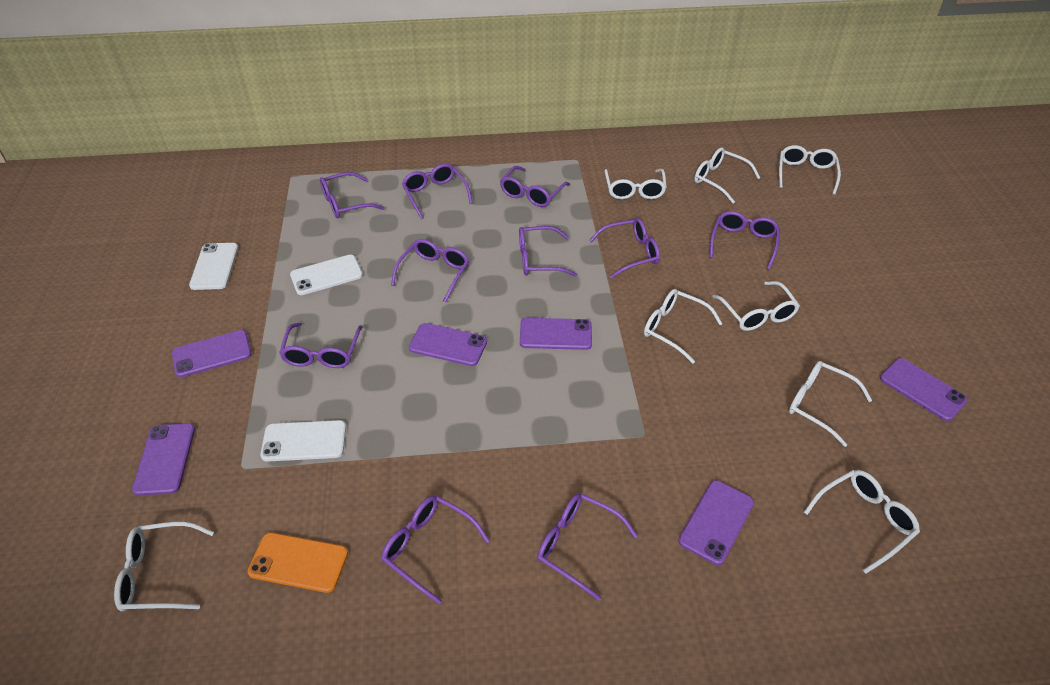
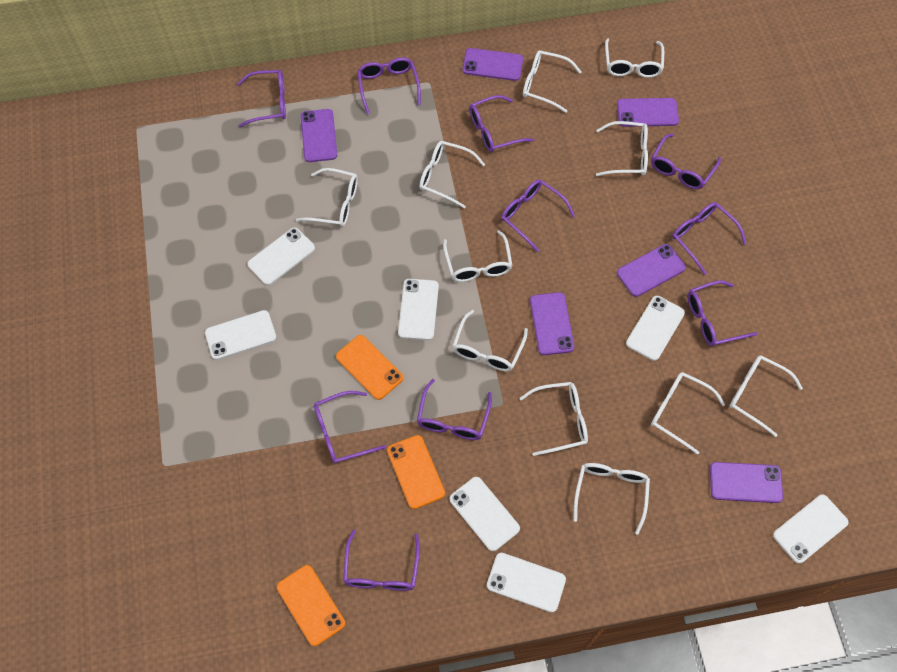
orange phone: 1 -> 3
white glasses: 8 -> 11
white phone: 3 -> 7

